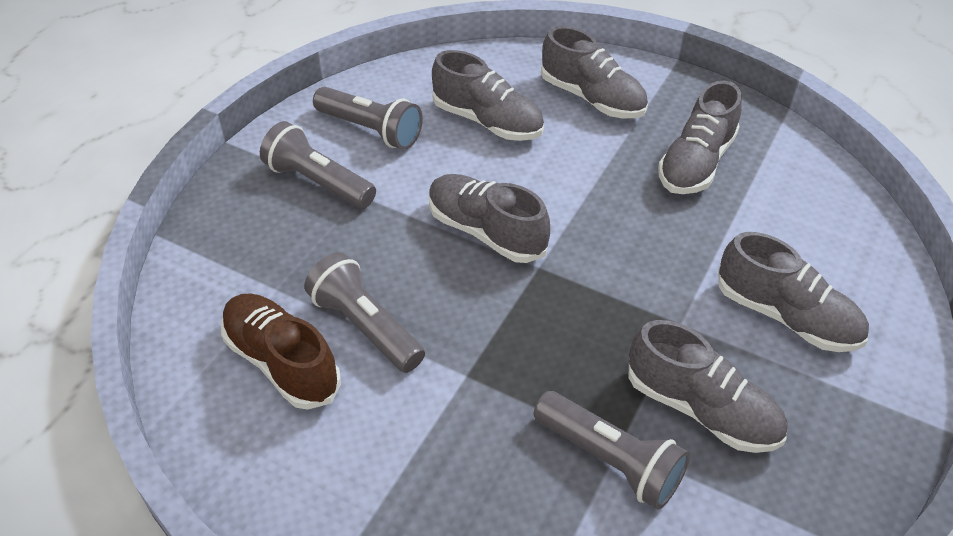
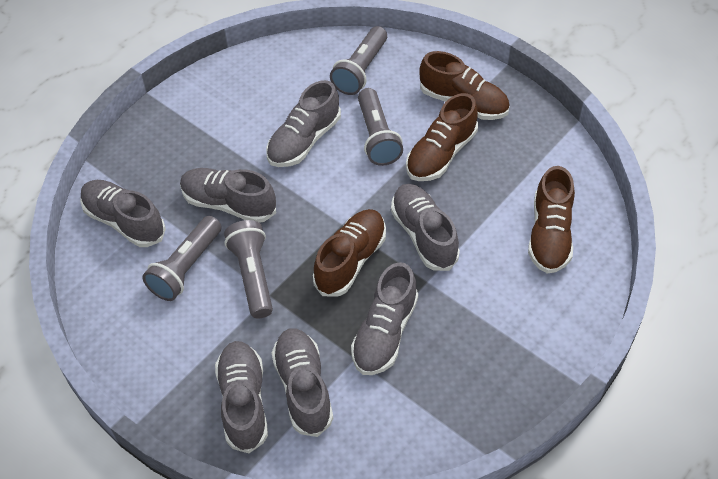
brown shoe: 1 -> 4
grey shoe: 6 -> 7

